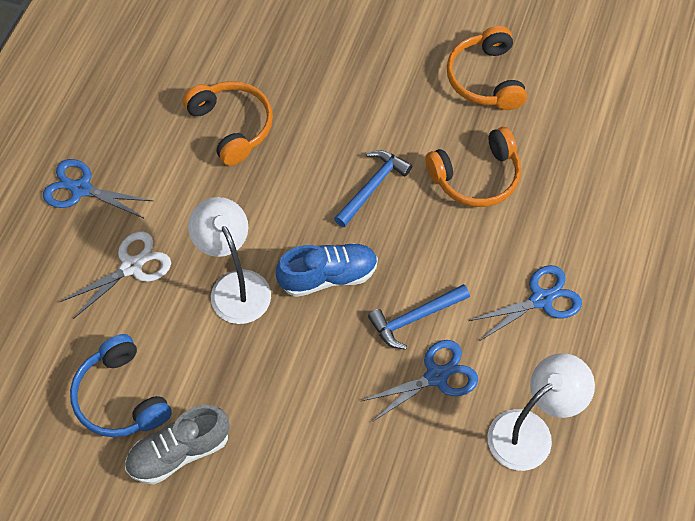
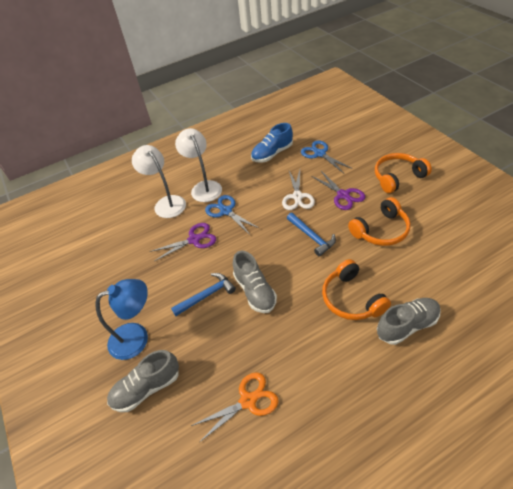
blue headphones: 1 -> 0
blue lamp: 0 -> 1
blue scissors: 3 -> 2
grey shoe: 1 -> 3
orange scissors: 0 -> 1
purple scissors: 0 -> 2

